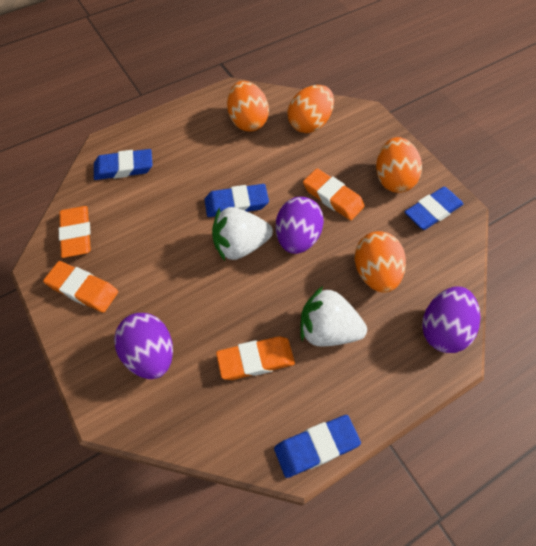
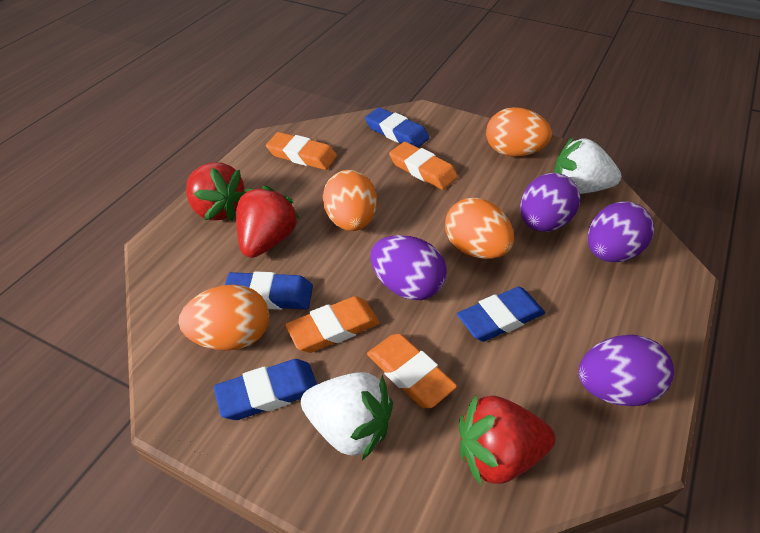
purple egg: 3 -> 4
red strawberry: 0 -> 3

